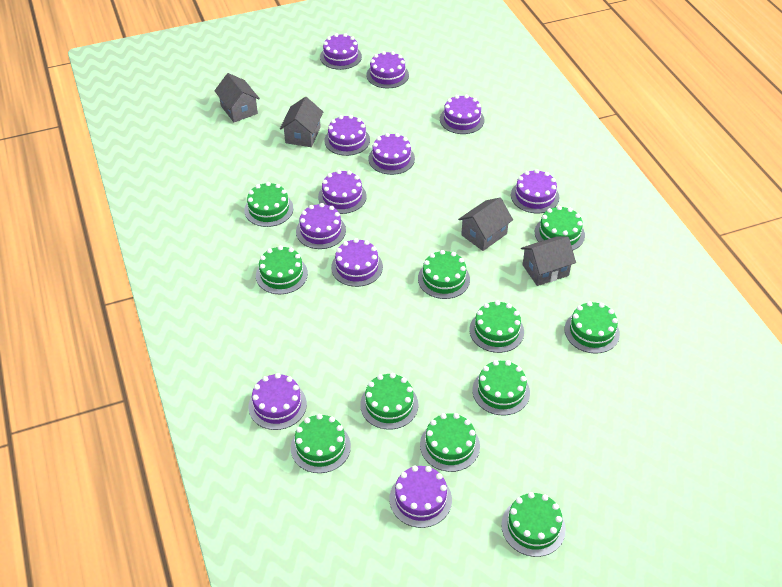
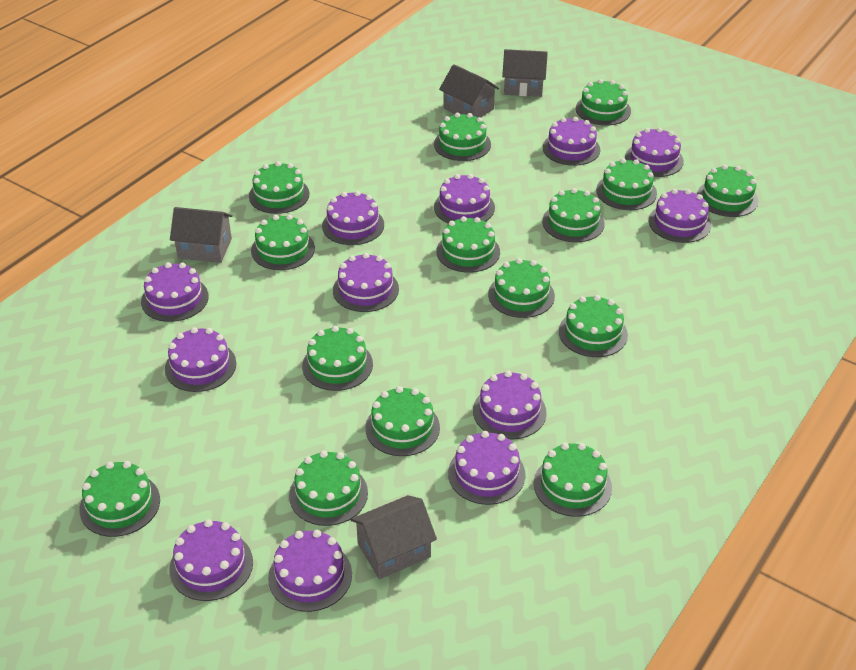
green cake: 11 -> 15
purple cake: 11 -> 12

